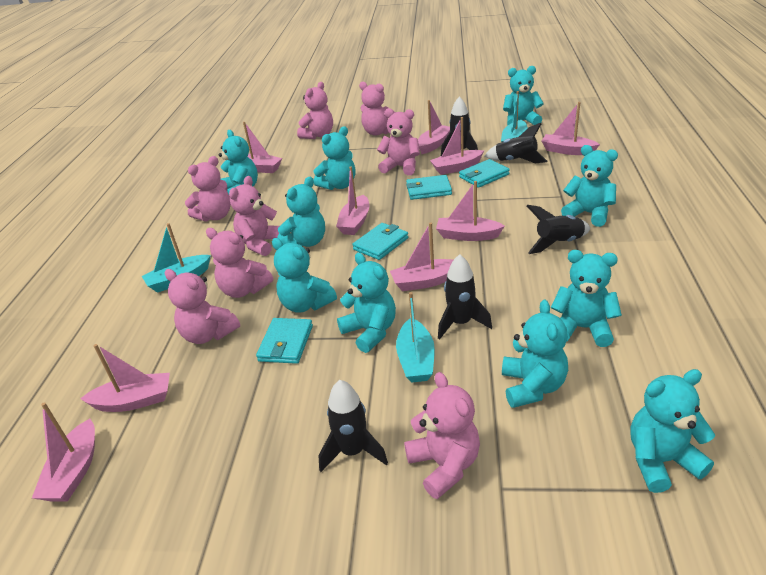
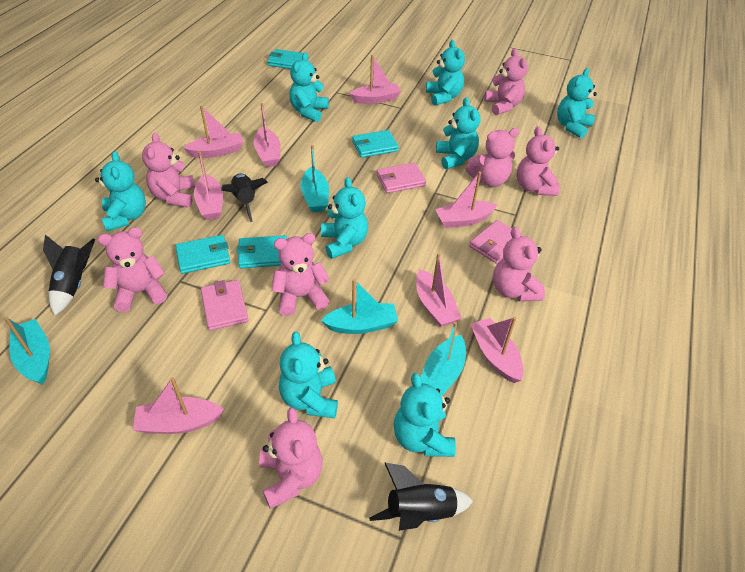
black rocket: 5 -> 3
pink boat: 9 -> 8
pink wallet: 0 -> 3
turquoise boat: 3 -> 4
turquoise teddy bear: 10 -> 8

